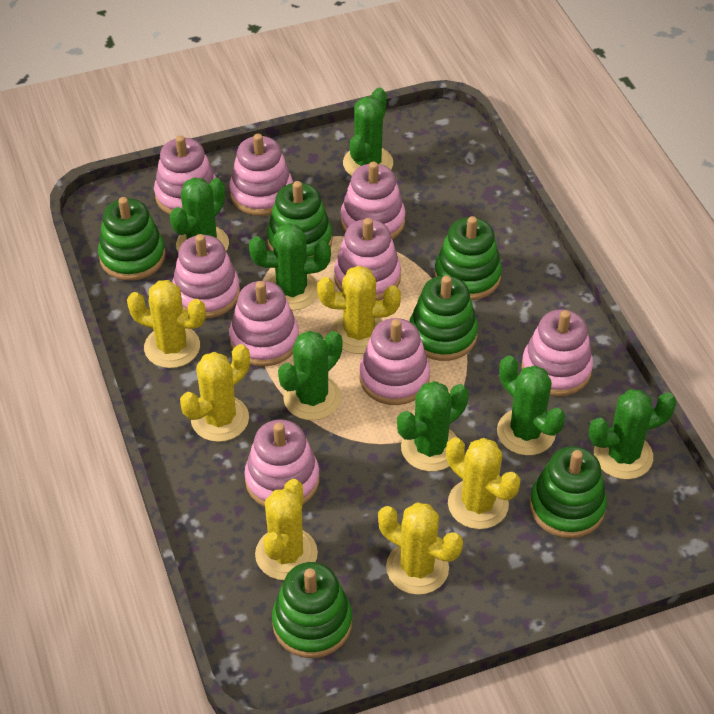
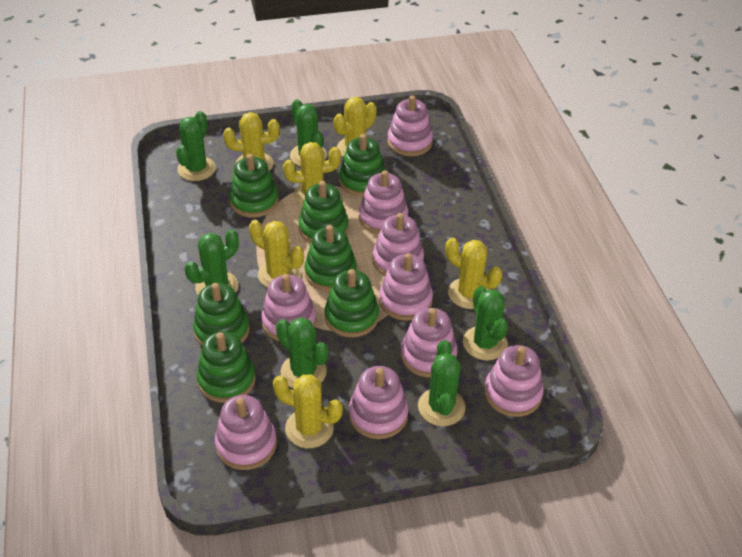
green cactus: 7 -> 6
green stacking toy: 6 -> 7

